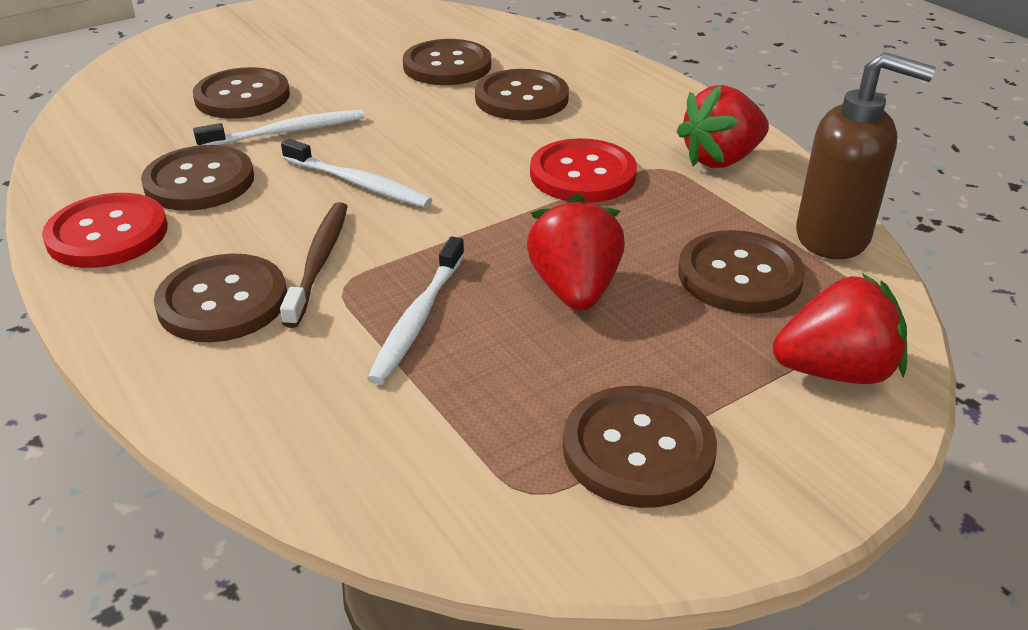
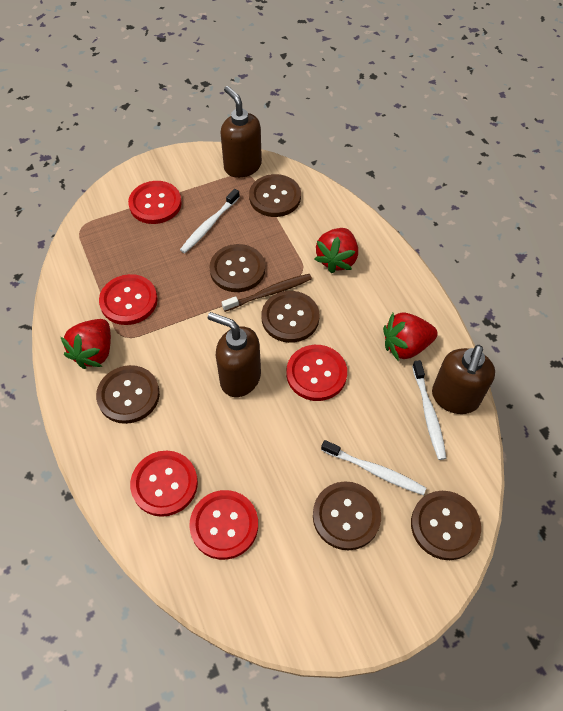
brown button: 7 -> 6
brown soap dispenser: 1 -> 3
red button: 2 -> 5

